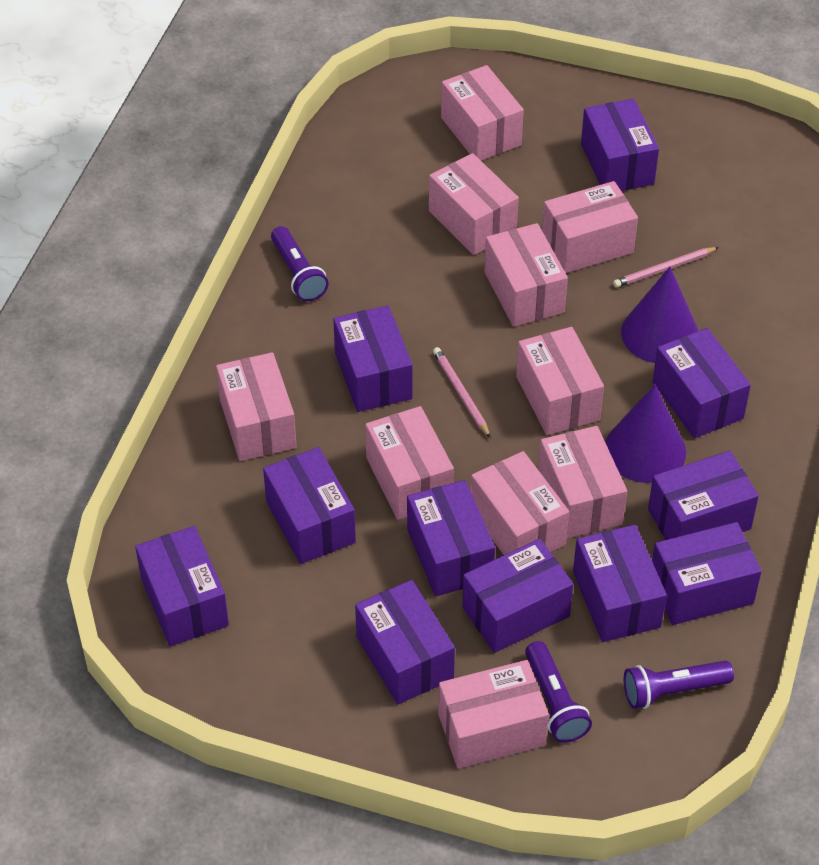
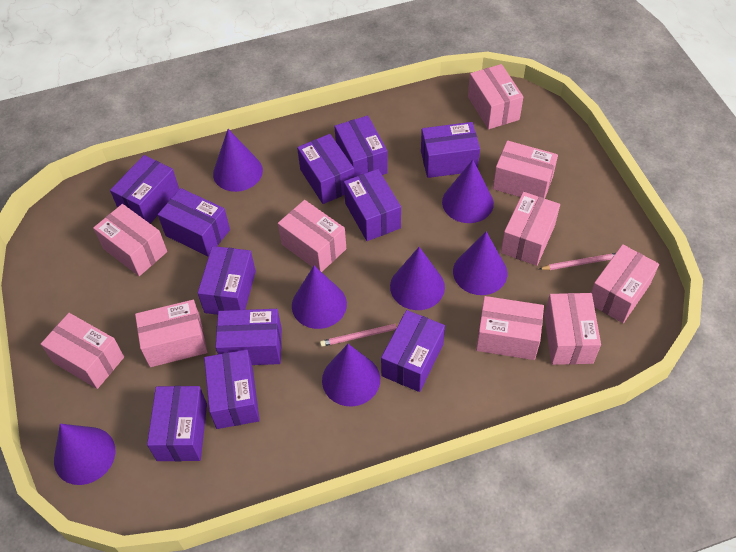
purple cone: 2 -> 7
purple flashlight: 3 -> 0

